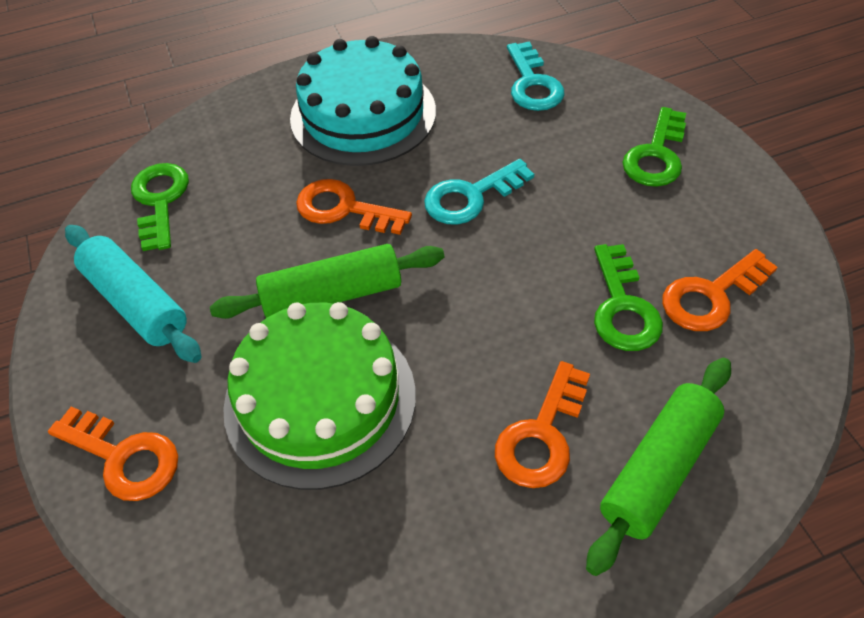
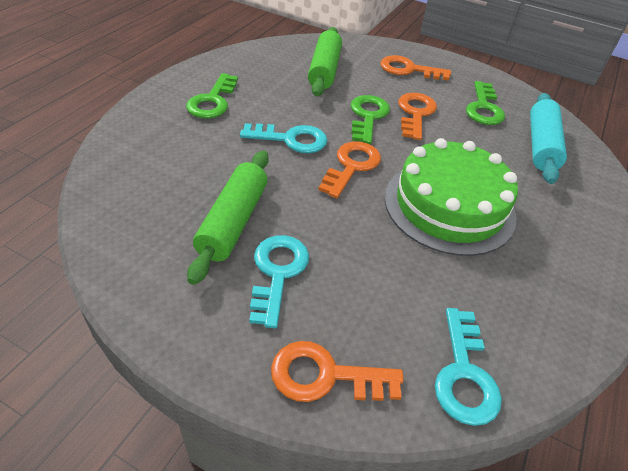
turquoise cake: 1 -> 0
turquoise key: 2 -> 3

